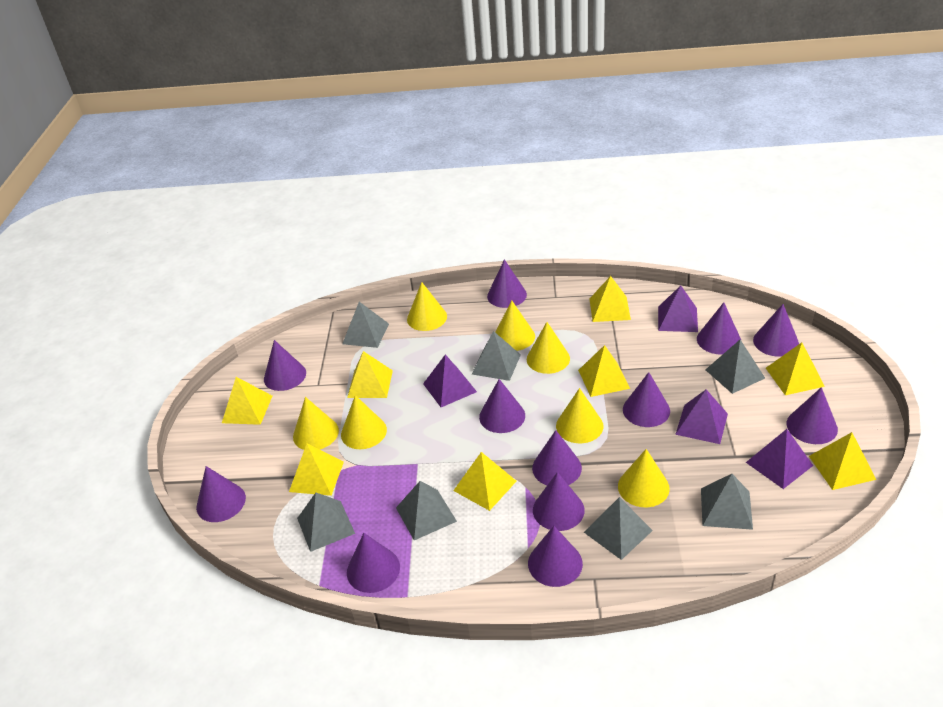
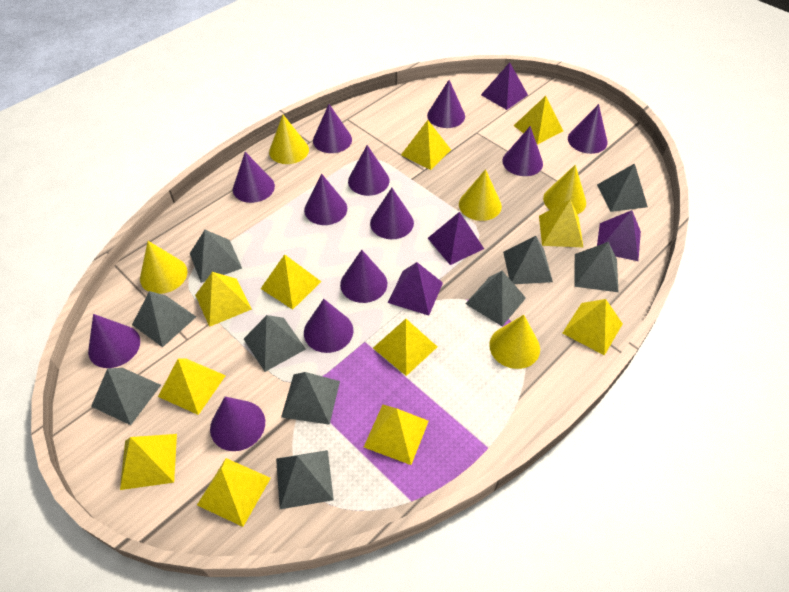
grey pyramid: 7 -> 10
yellow cone: 7 -> 5
yellow pyramid: 8 -> 11

